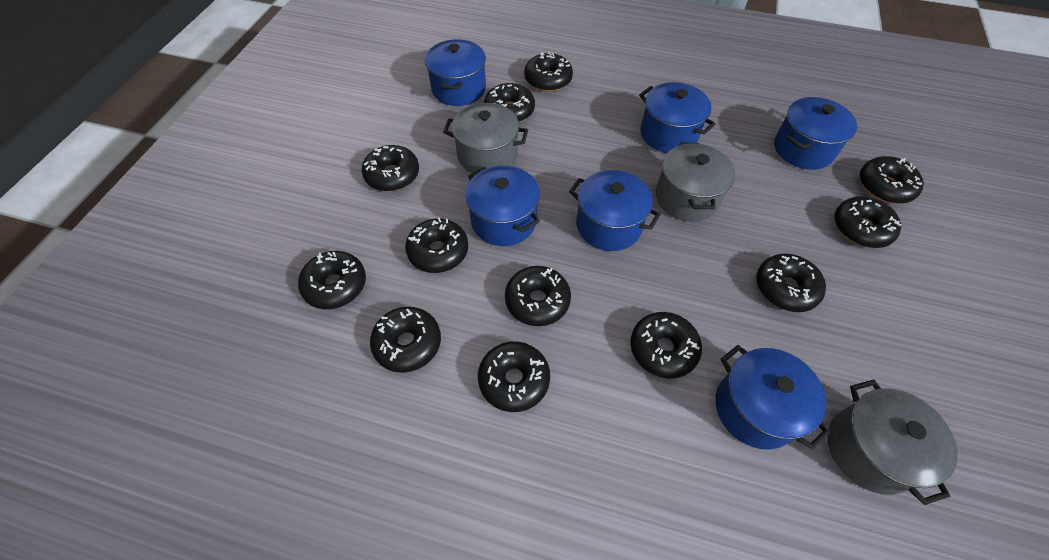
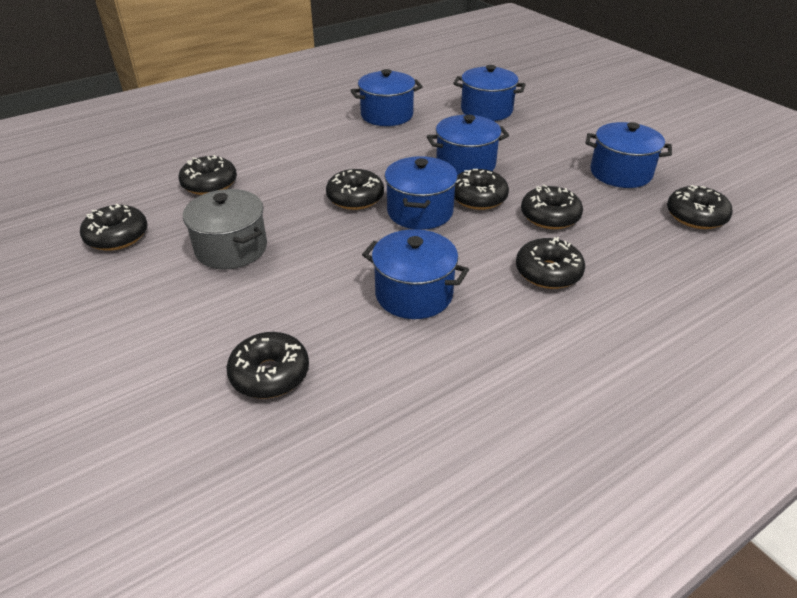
black donut: 12 -> 8
grey pot: 3 -> 1

